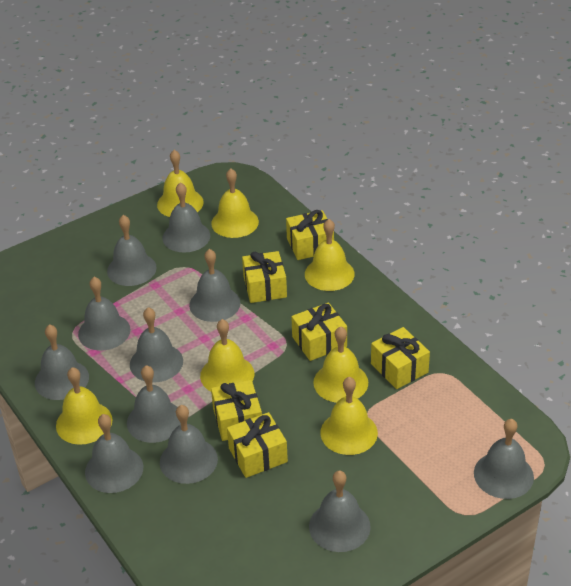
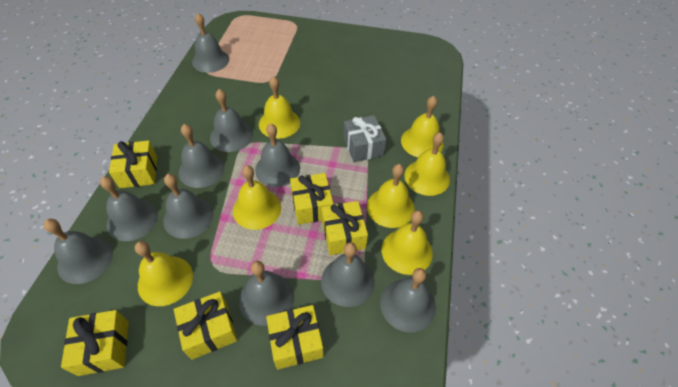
grey bell: 11 -> 10
grey gift: 0 -> 1

